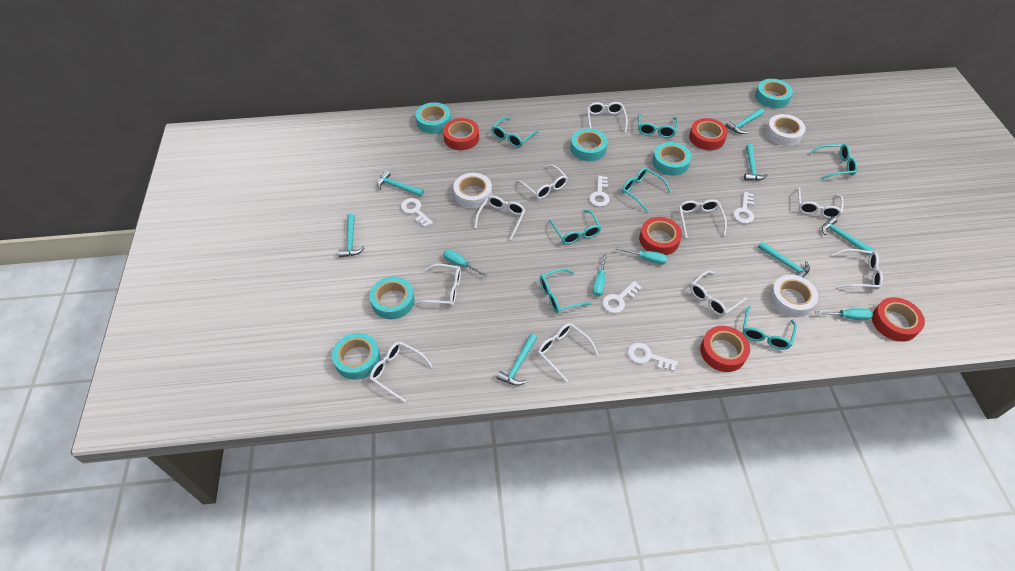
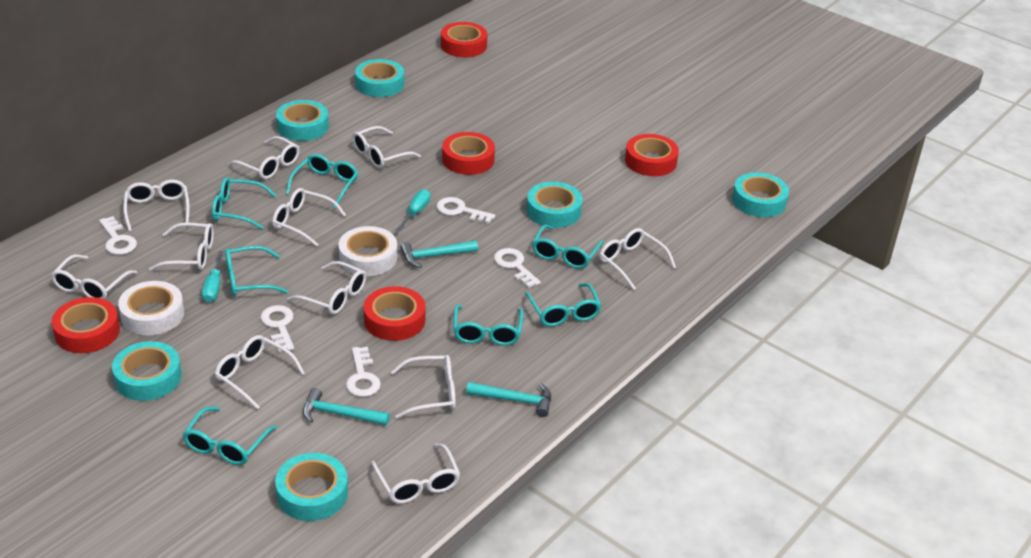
turquoise hammer: 7 -> 3
turquoise screwdriver: 4 -> 2
white glasses: 10 -> 11
white tape: 3 -> 2

